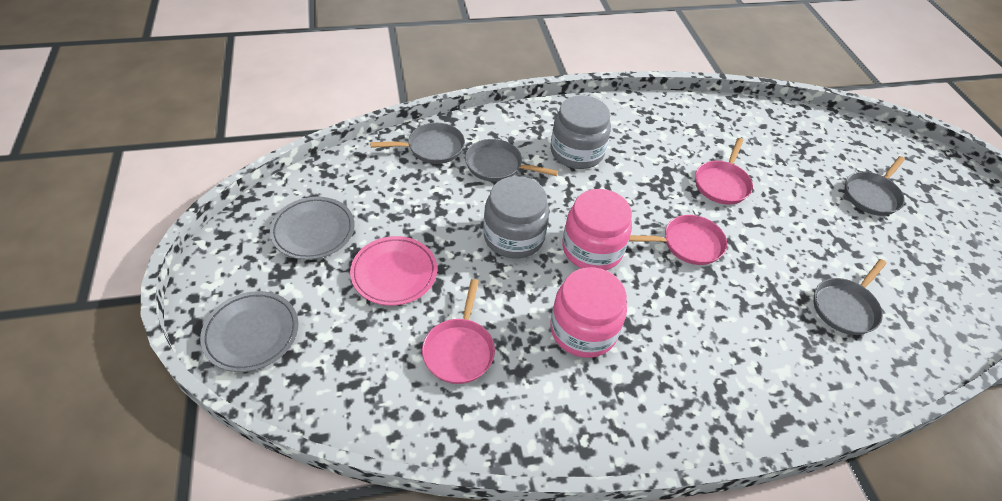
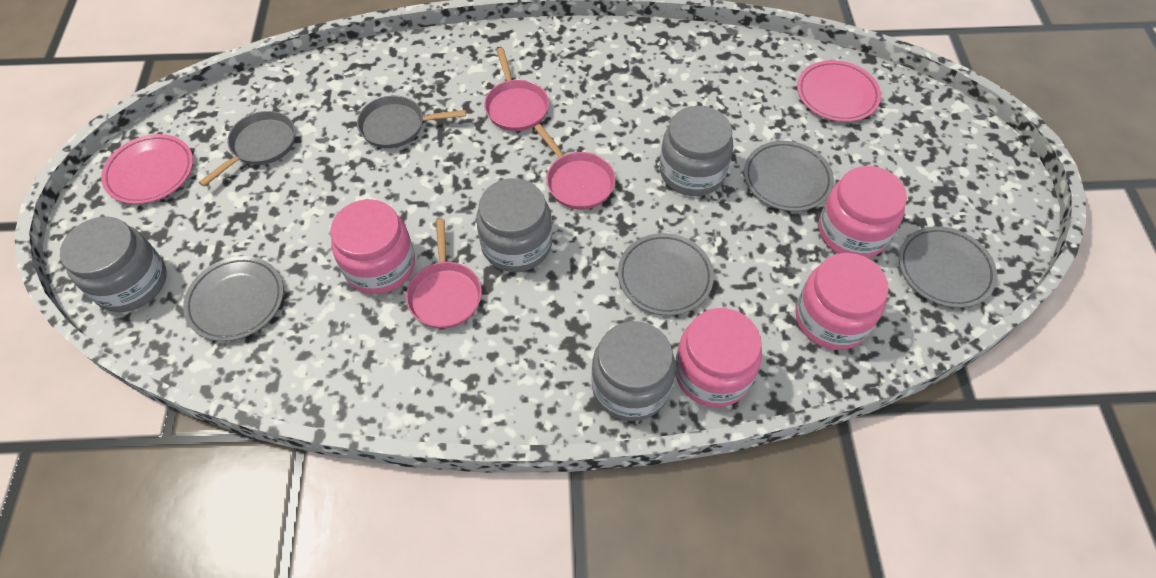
grey jar: 2 -> 4
grey pan: 4 -> 2
grey plate: 2 -> 4
pink jar: 2 -> 4
pink plate: 1 -> 2

